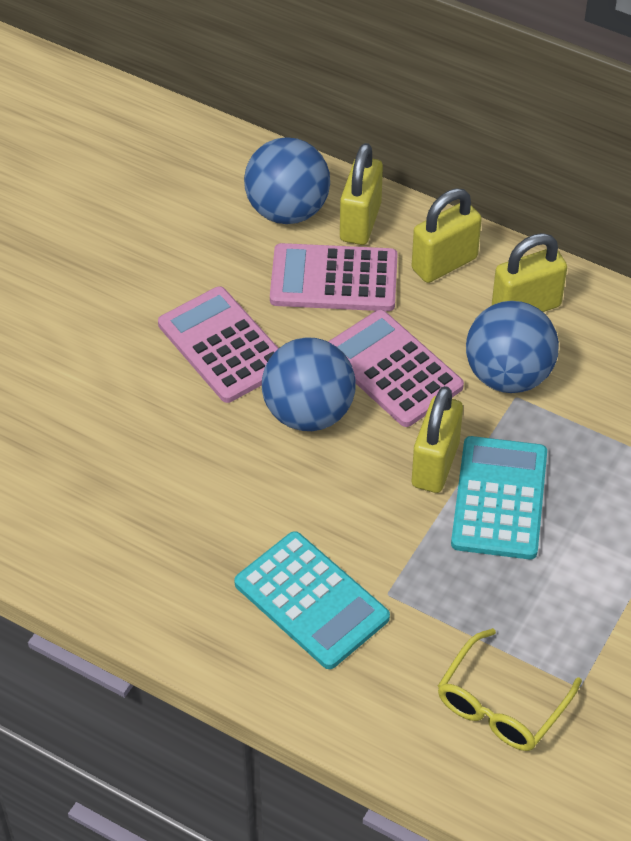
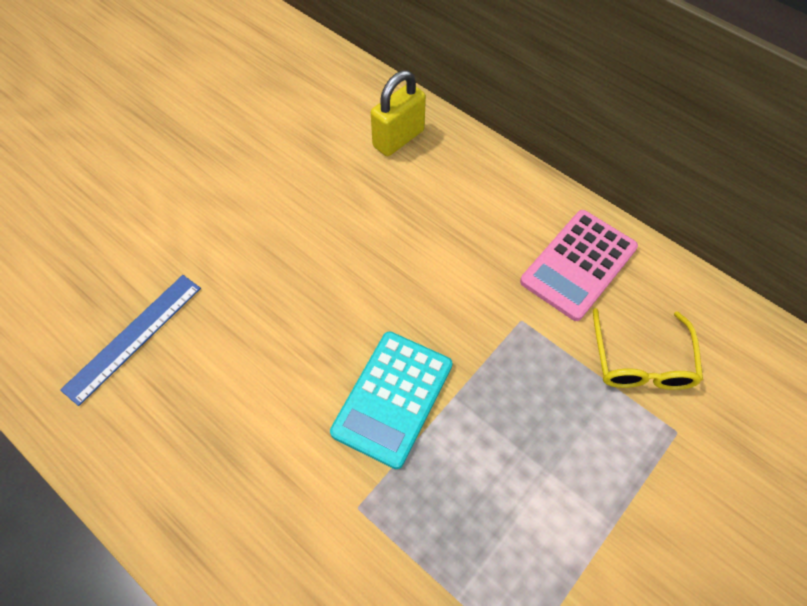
blue ball: 3 -> 0
blue ruler: 0 -> 1
pink calculator: 3 -> 1
turquoise calculator: 2 -> 1
yellow padlock: 4 -> 1

